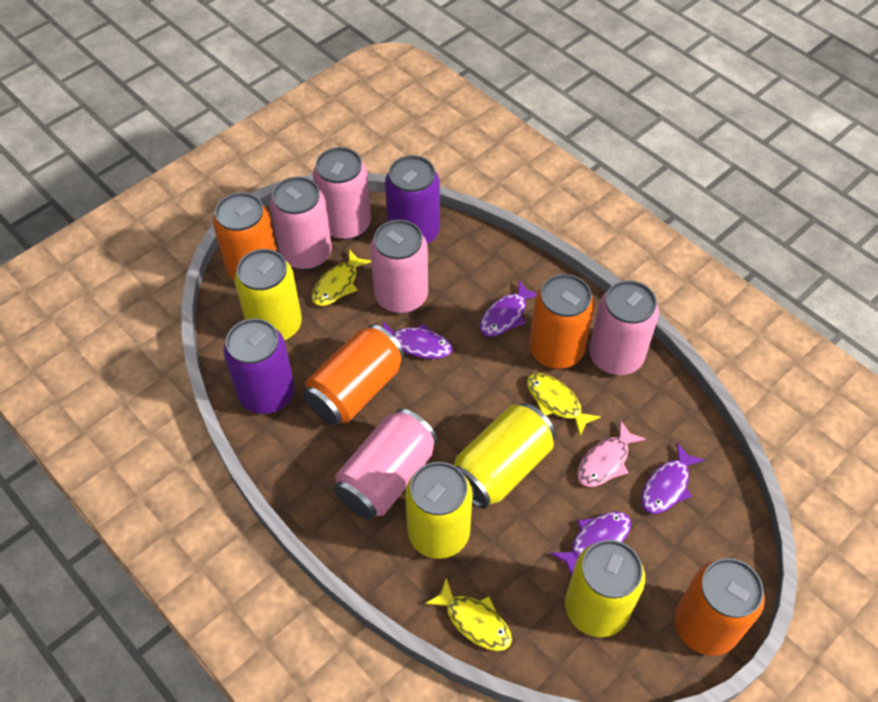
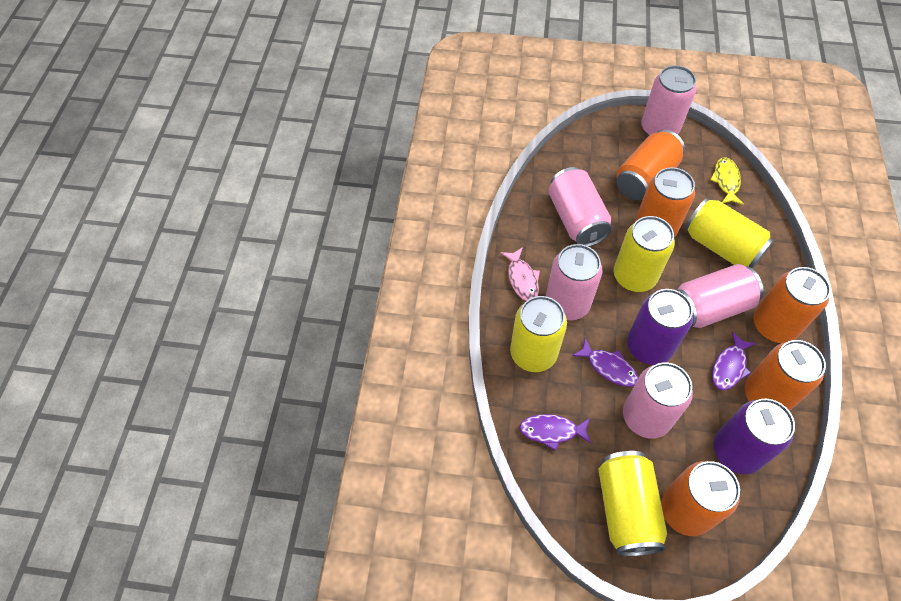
orange can: 4 -> 5
purple fish: 4 -> 3
yellow fish: 3 -> 1

